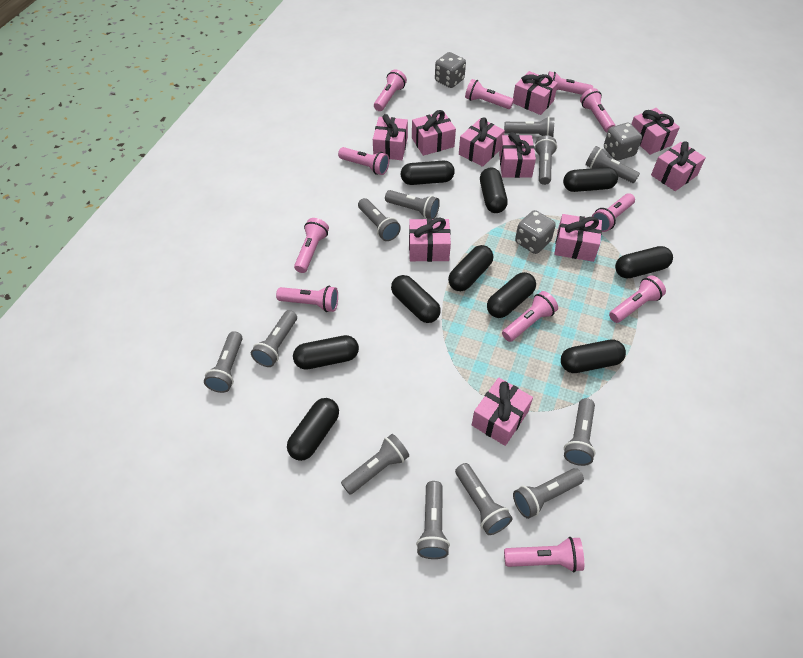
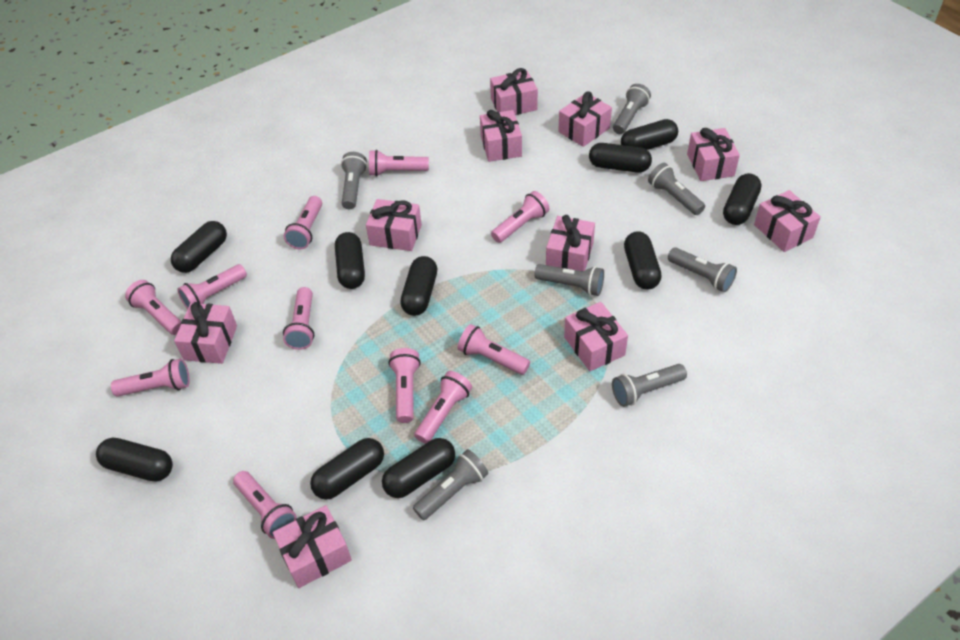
grey dice: 3 -> 0
grey flashlight: 12 -> 7

